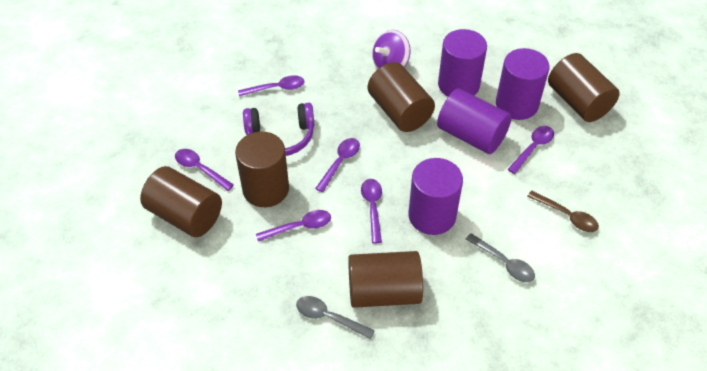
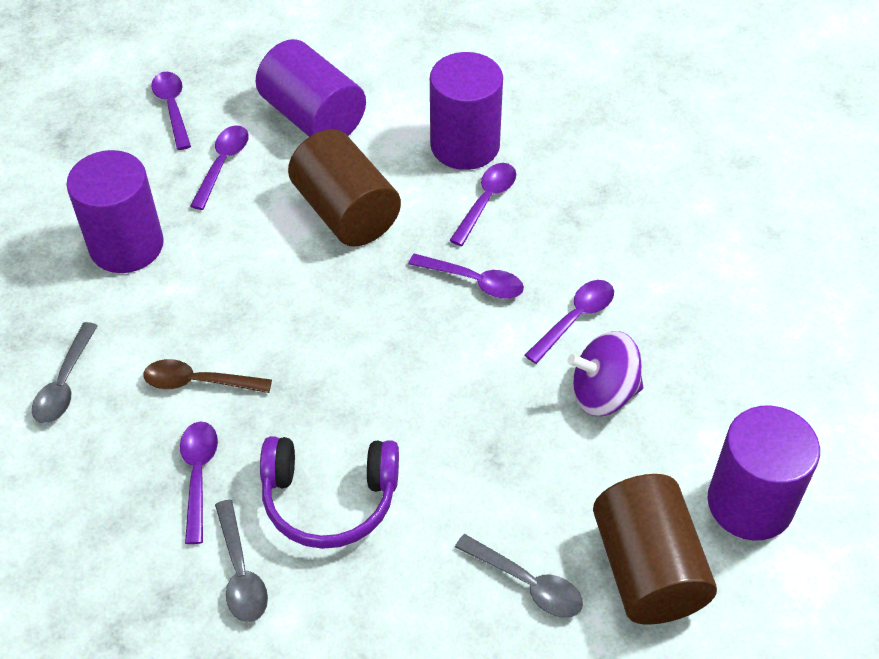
brown cylinder: 5 -> 2
grey spoon: 2 -> 3

